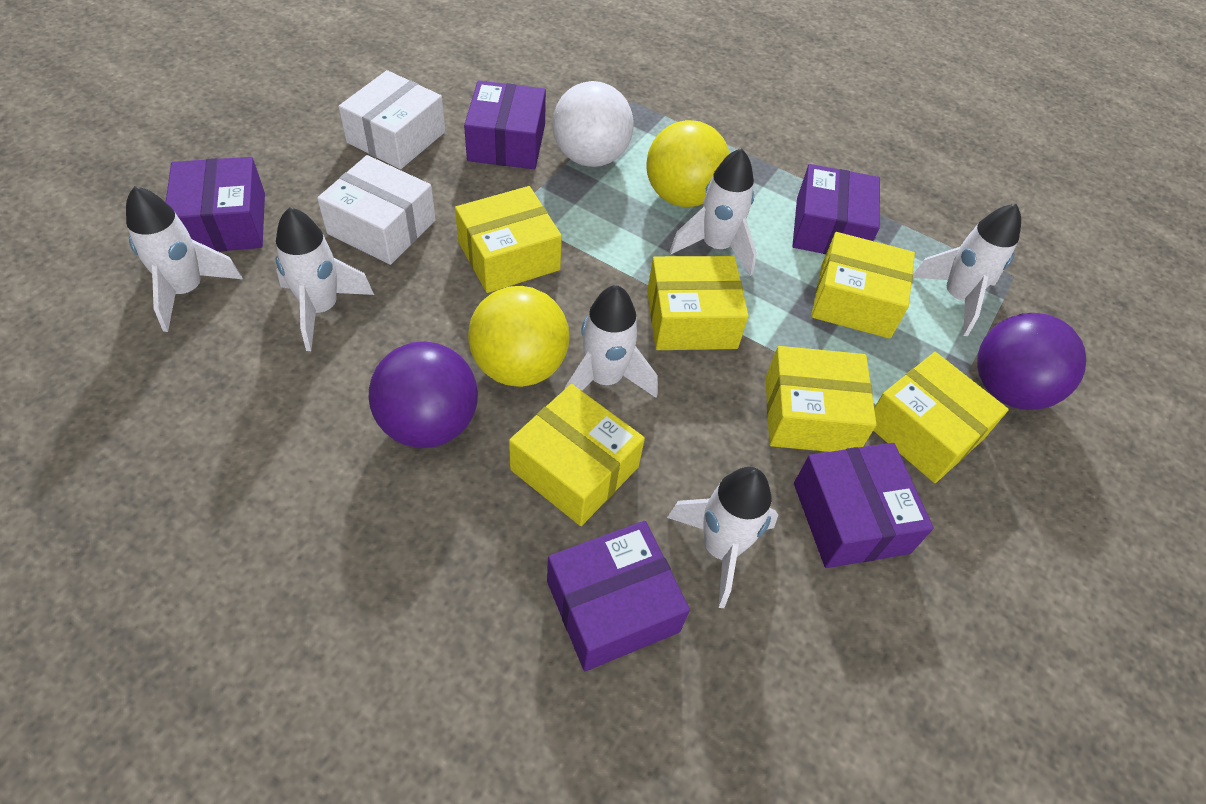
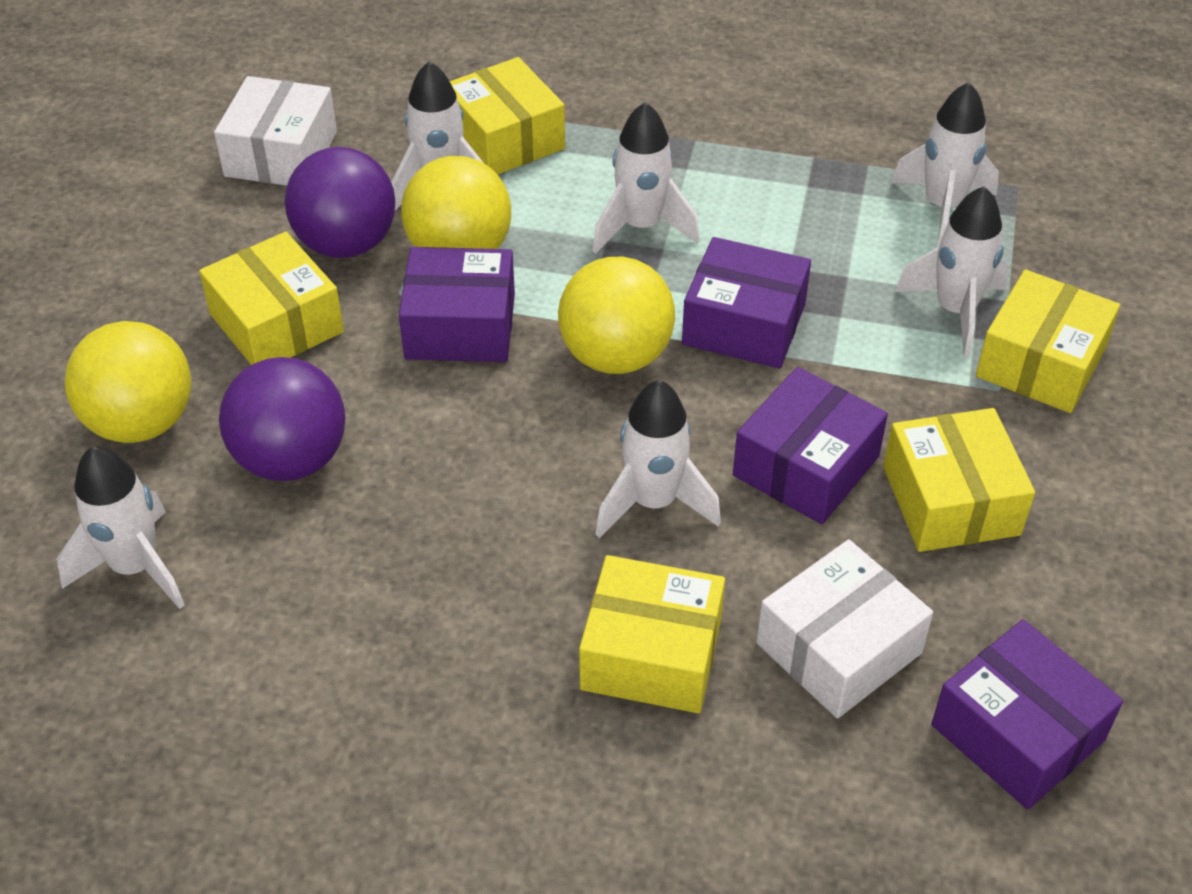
purple box: 5 -> 4
white ball: 1 -> 0
yellow ball: 2 -> 3
yellow box: 6 -> 5

